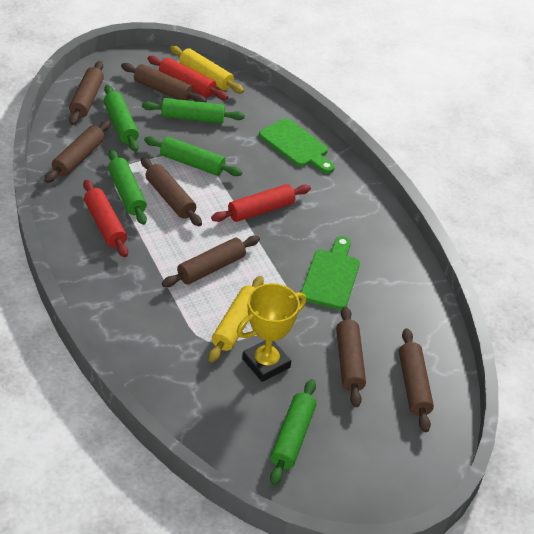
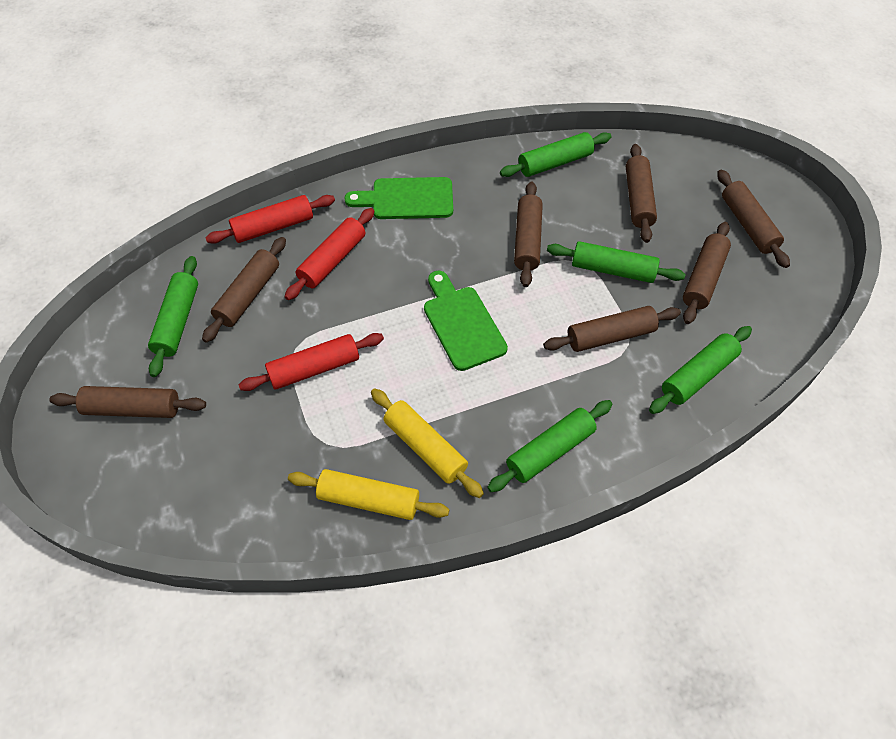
yellow trophy: 1 -> 0

